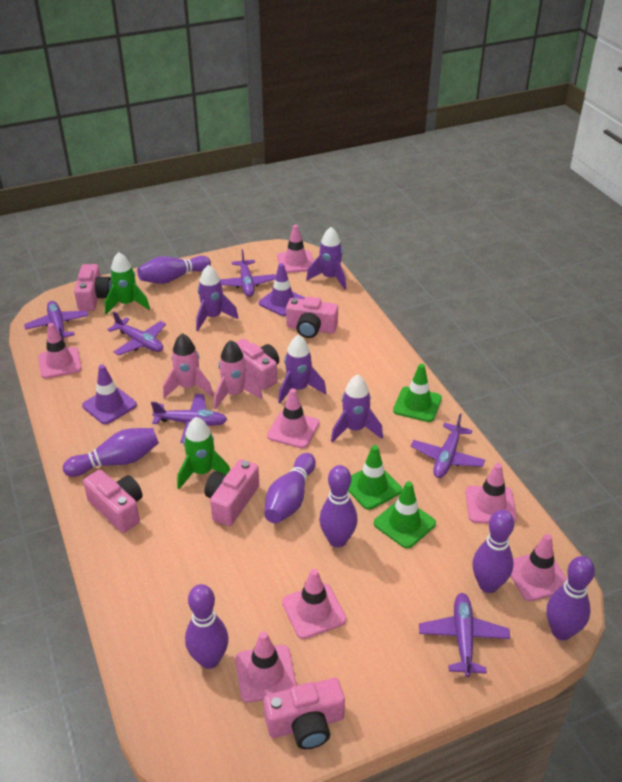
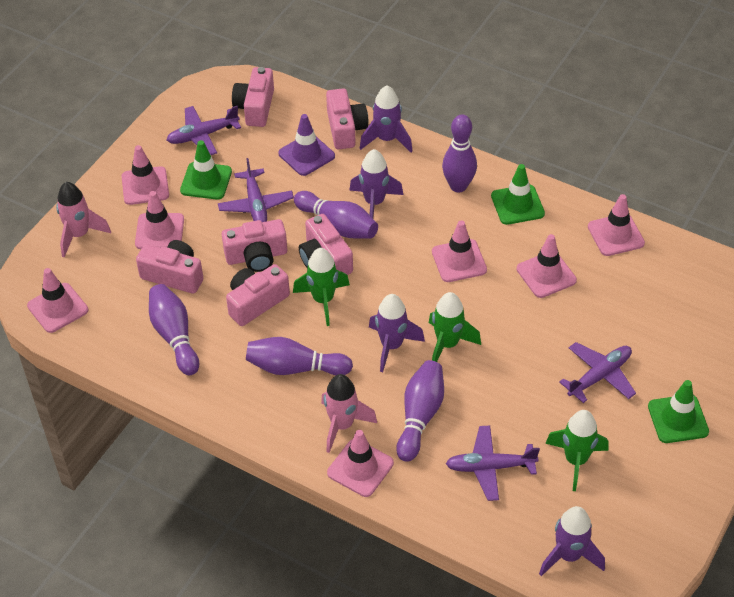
green rocket: 2 -> 3
purple bowling pin: 7 -> 5
purple plane: 6 -> 4
purple traffic cone: 2 -> 1

